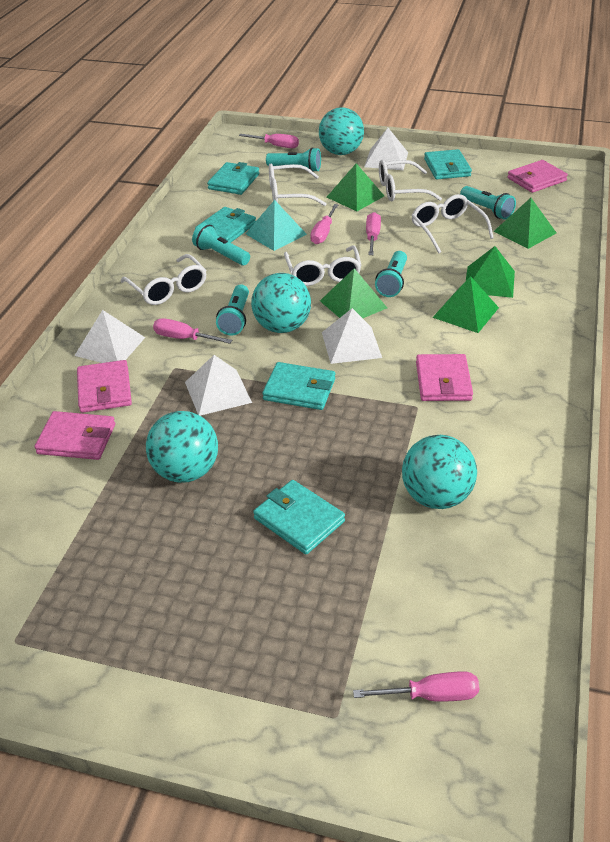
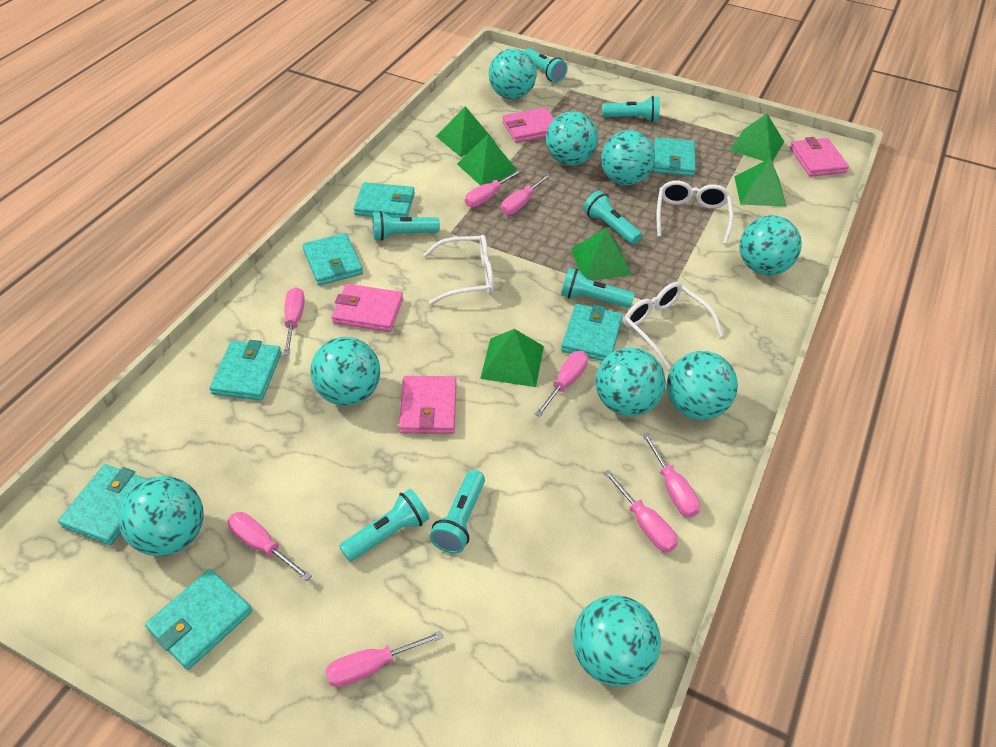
green pyramid: 5 -> 6
pink screwdriver: 5 -> 8
turquoise ball: 4 -> 9
turquoise flashlight: 5 -> 7
turquoise pyramid: 1 -> 0
turquoise wallet: 5 -> 7
white glasses: 5 -> 3
white pyramid: 4 -> 0

